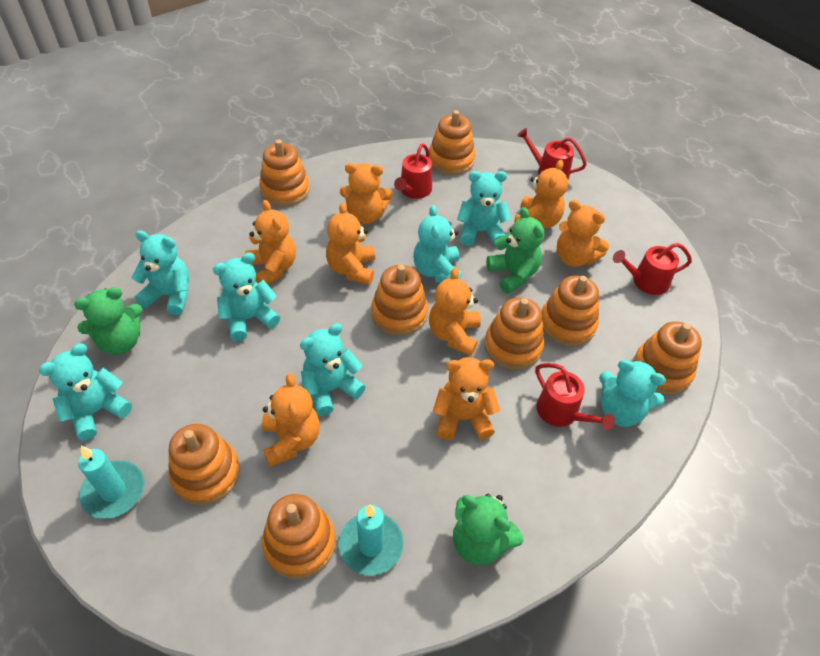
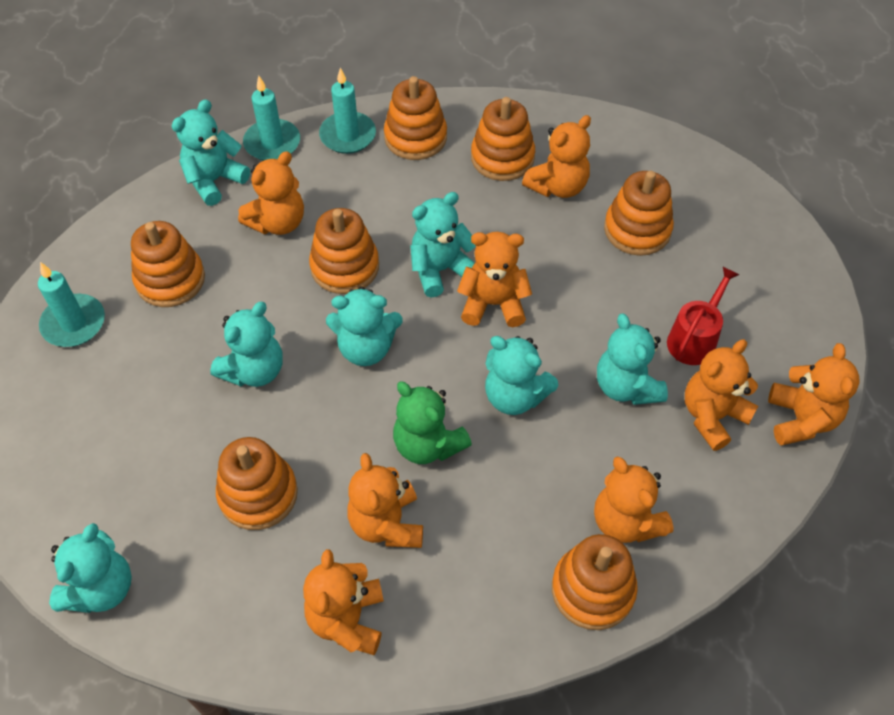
green teddy bear: 3 -> 1
orange stacking toy: 8 -> 7
red watering can: 4 -> 1
turquoise candle: 2 -> 3

